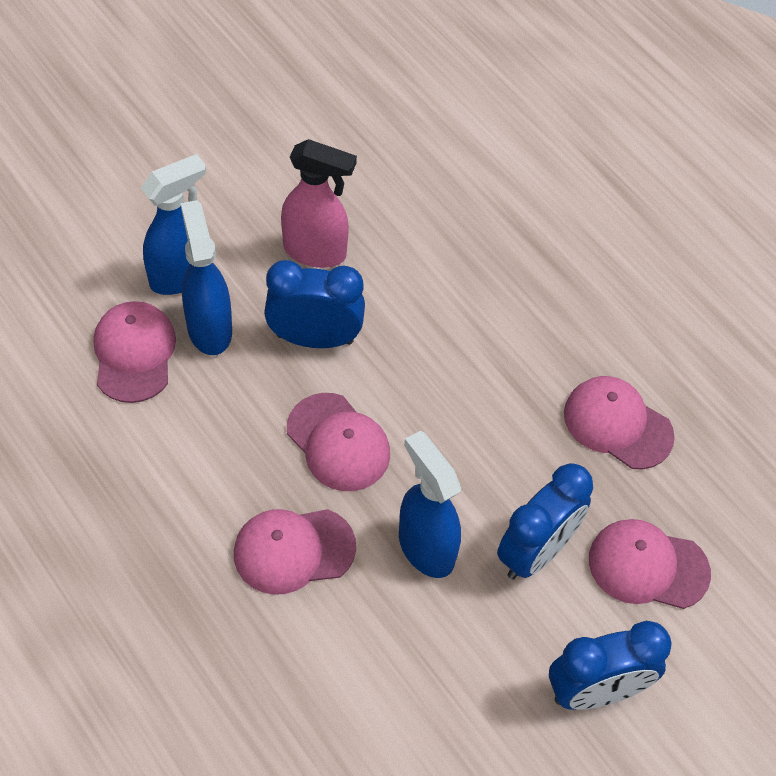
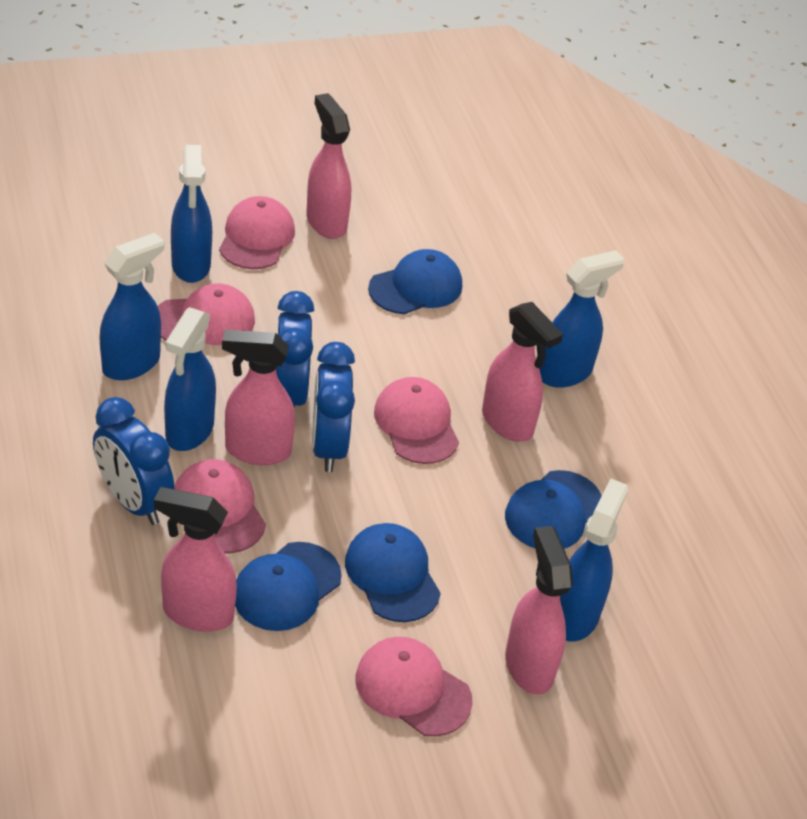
blue cap: 0 -> 4
blue spray bottle: 3 -> 5
pink spray bottle: 1 -> 5

